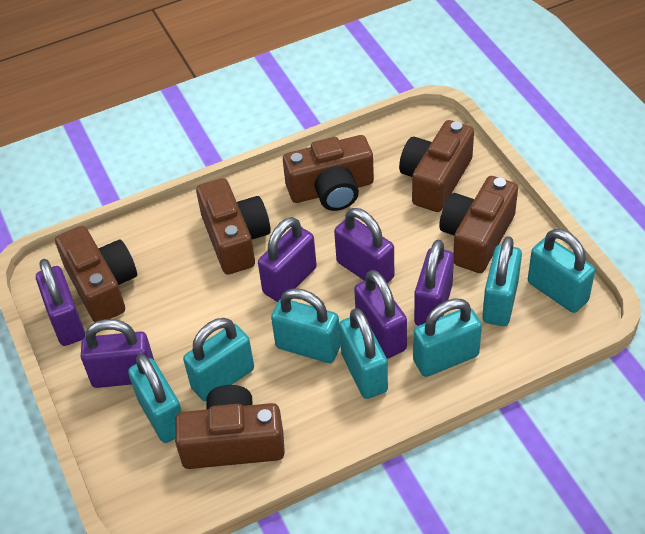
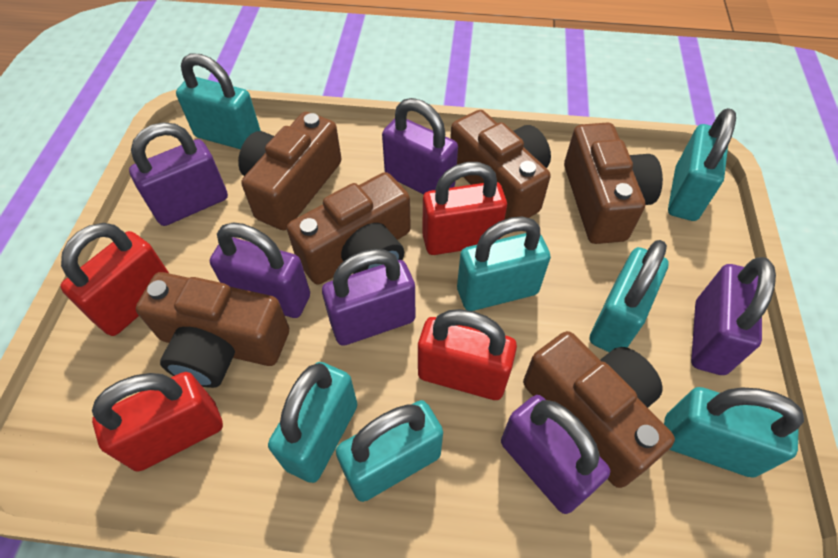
red padlock: 0 -> 4

